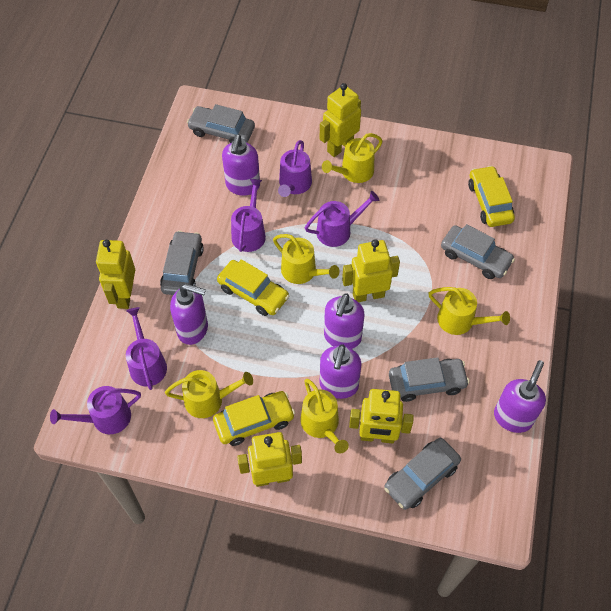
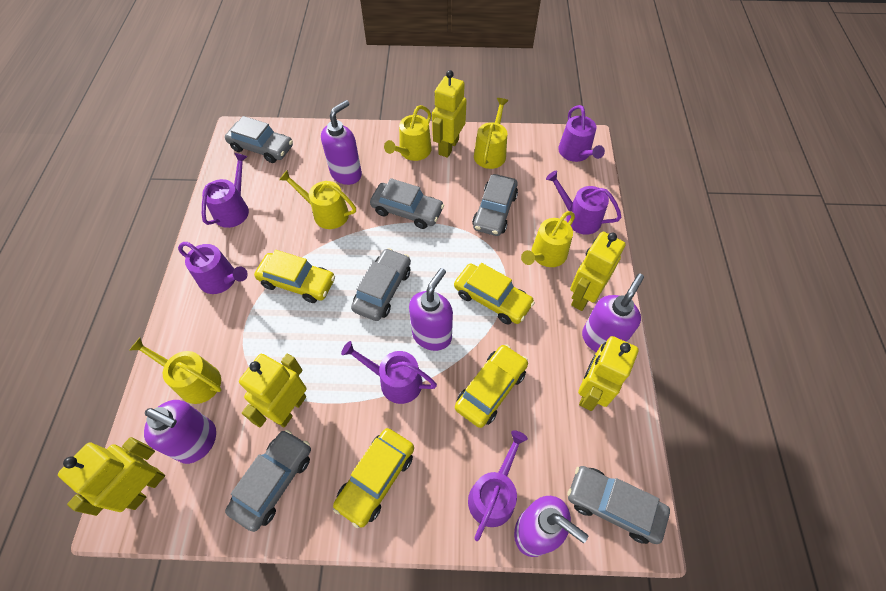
grey car: 5 -> 6
purple watering can: 5 -> 6
yellow car: 3 -> 4

